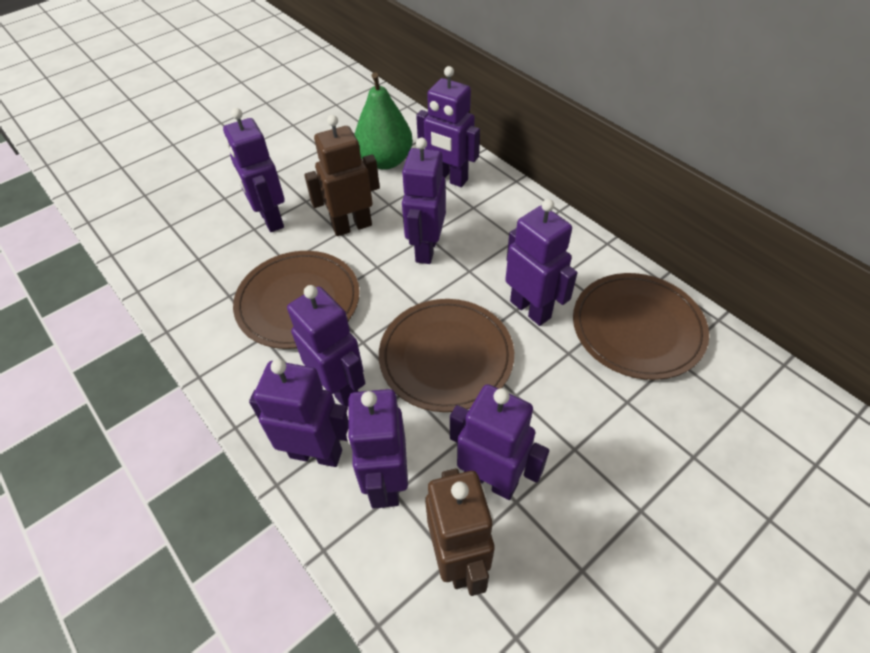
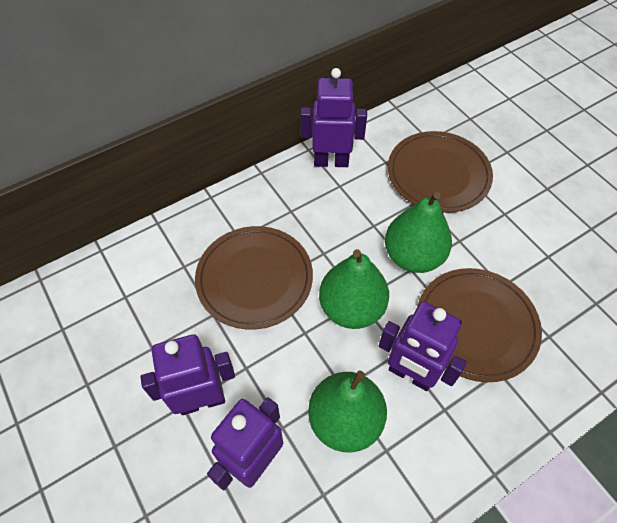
brown robot: 2 -> 0
green pear: 1 -> 3
purple robot: 8 -> 4

